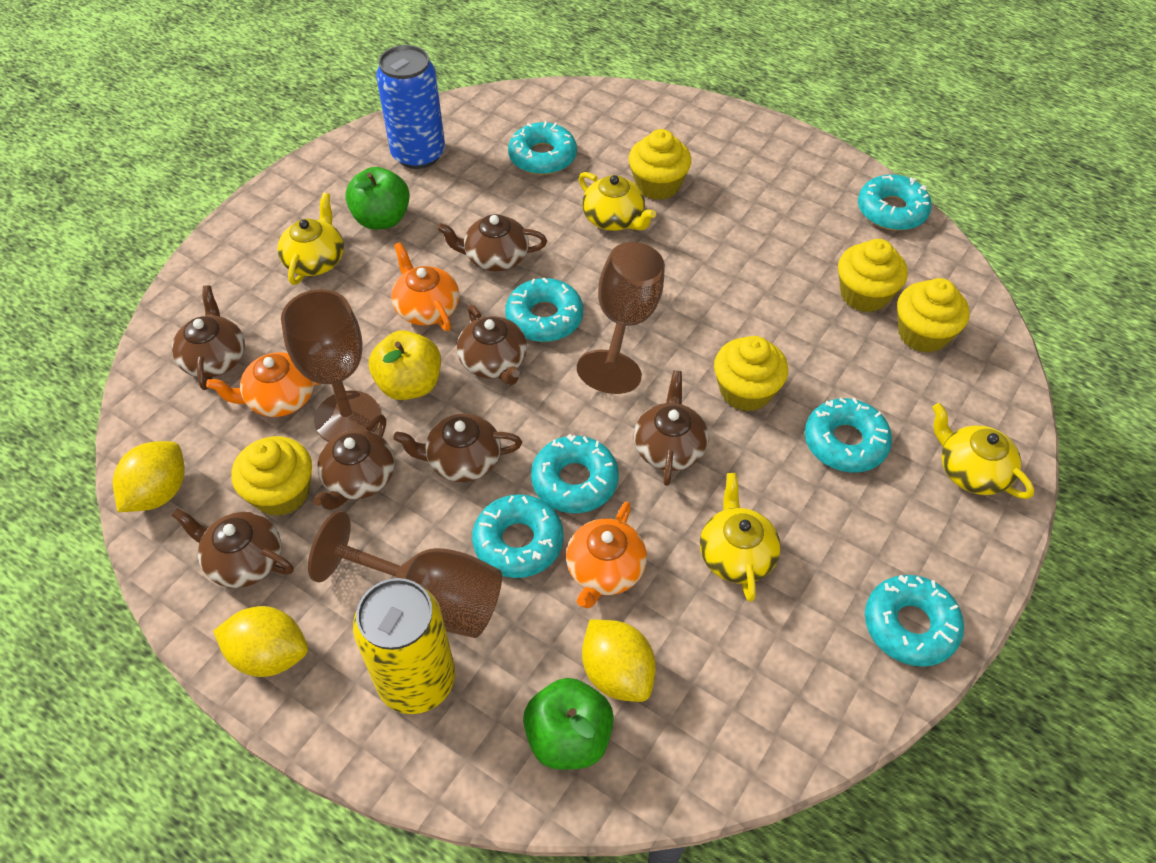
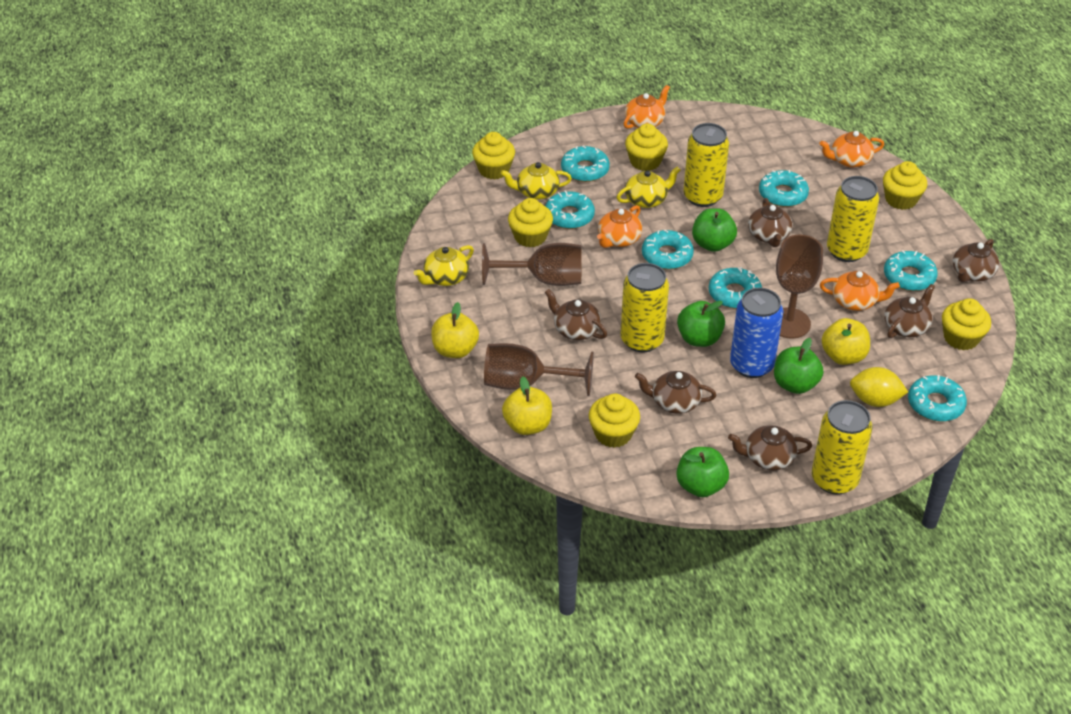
brown teapot: 7 -> 6
green apple: 2 -> 4
orange teapot: 3 -> 4
yellow apple: 1 -> 3
yellow can: 1 -> 4
yellow cupcake: 5 -> 6
yellow lemon: 3 -> 1
yellow teapot: 4 -> 3

